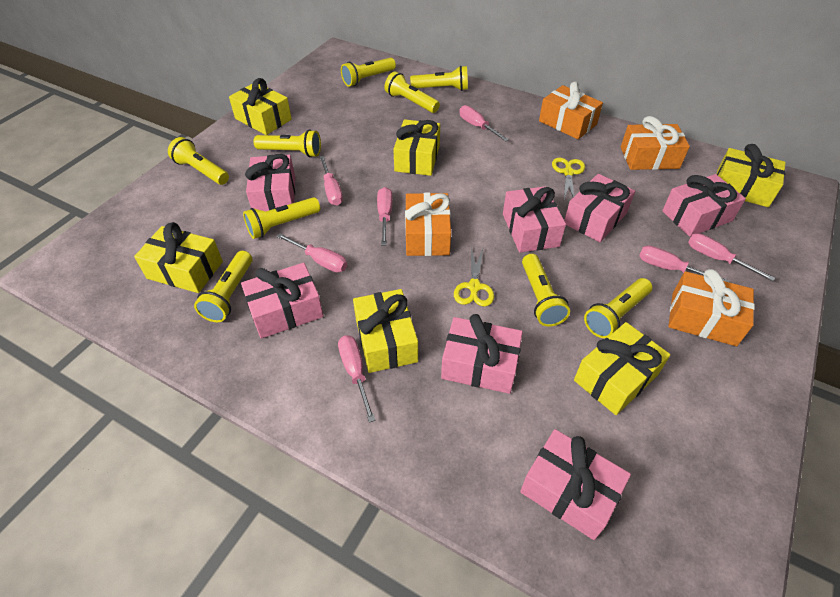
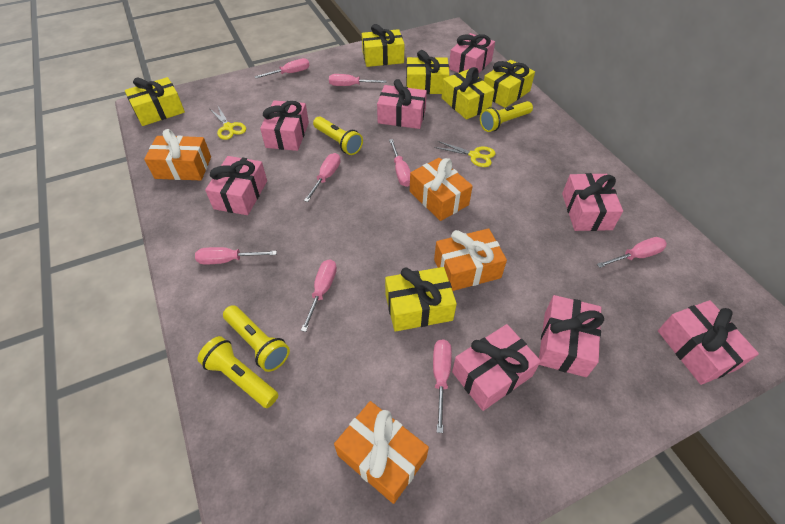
pink gift: 7 -> 8
pink screwdriver: 7 -> 8
yellow flashlight: 9 -> 4

